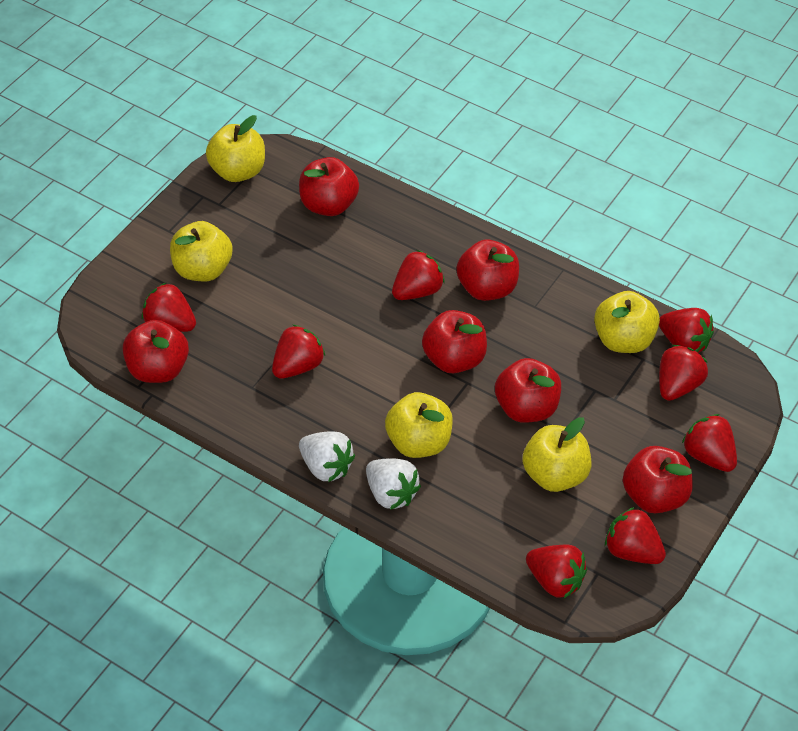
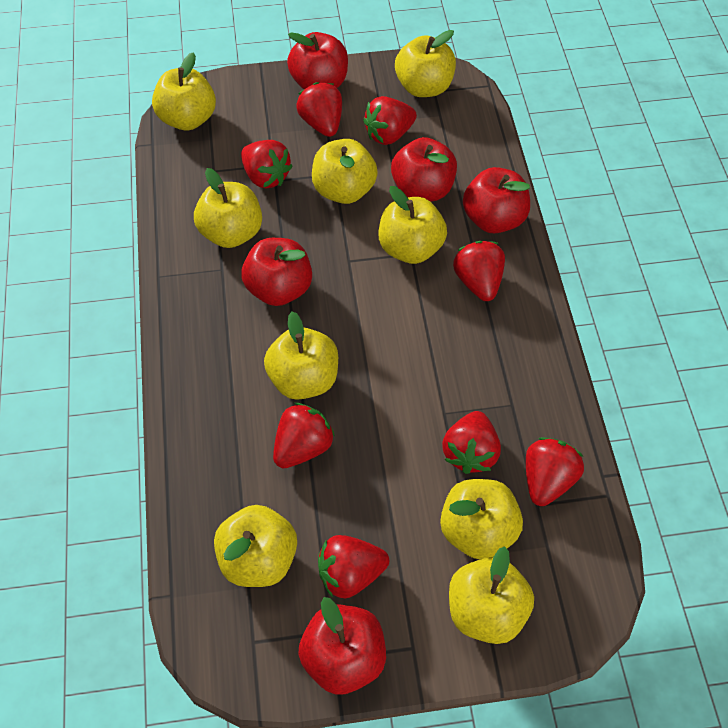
red apple: 6 -> 5
white strawberry: 2 -> 0
yellow apple: 5 -> 9

